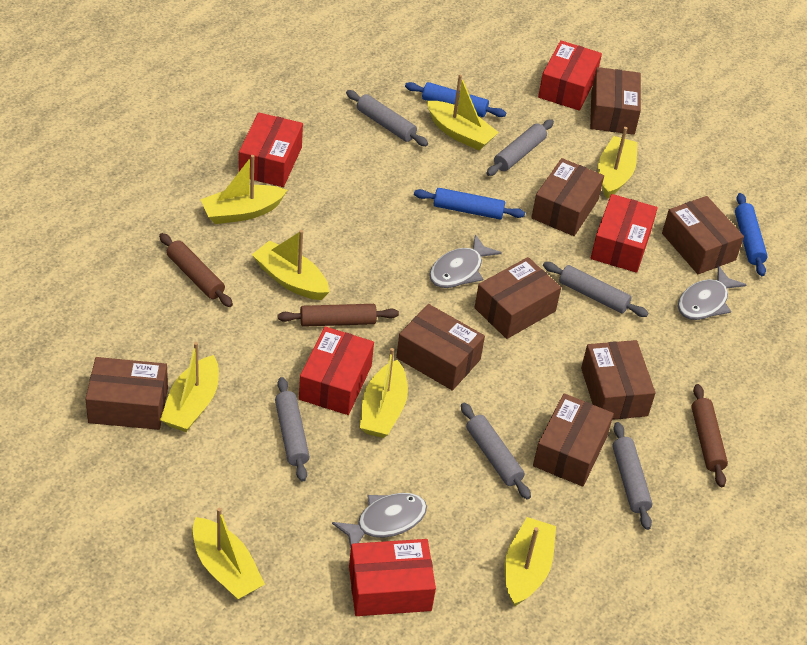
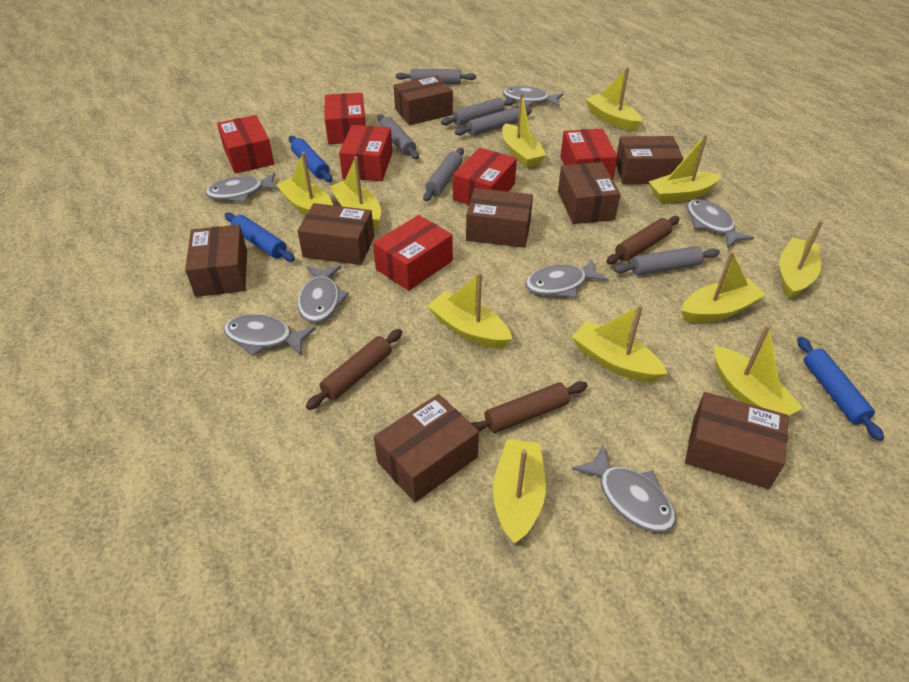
grey fish: 3 -> 7
red box: 5 -> 6
yellow boat: 8 -> 11

